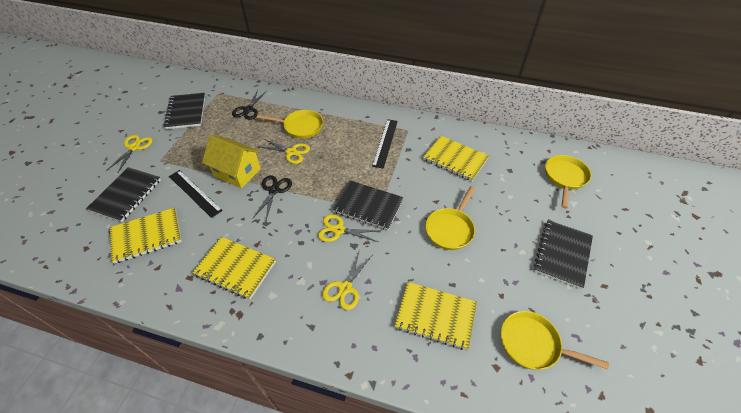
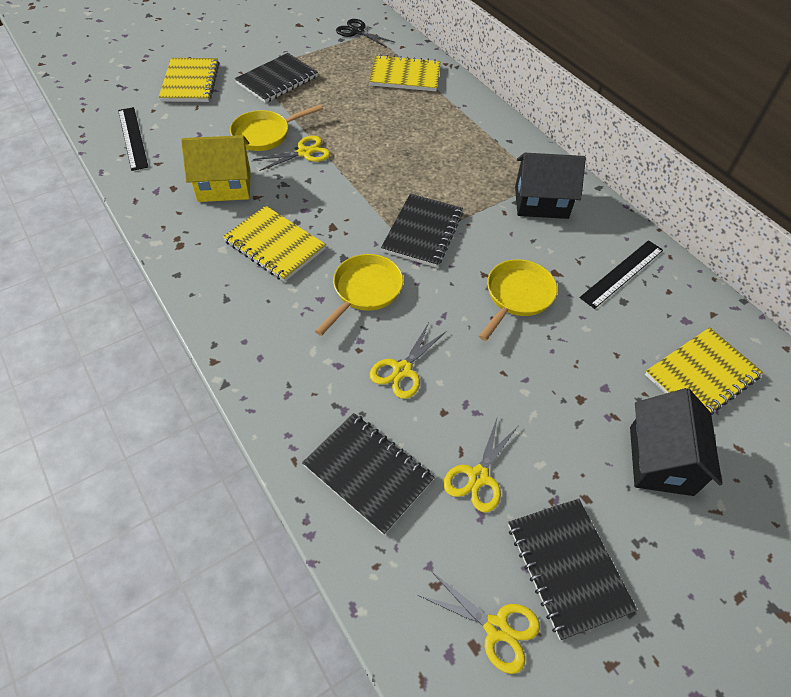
black house: 0 -> 2
black scissors: 2 -> 1
yellow pan: 4 -> 3

